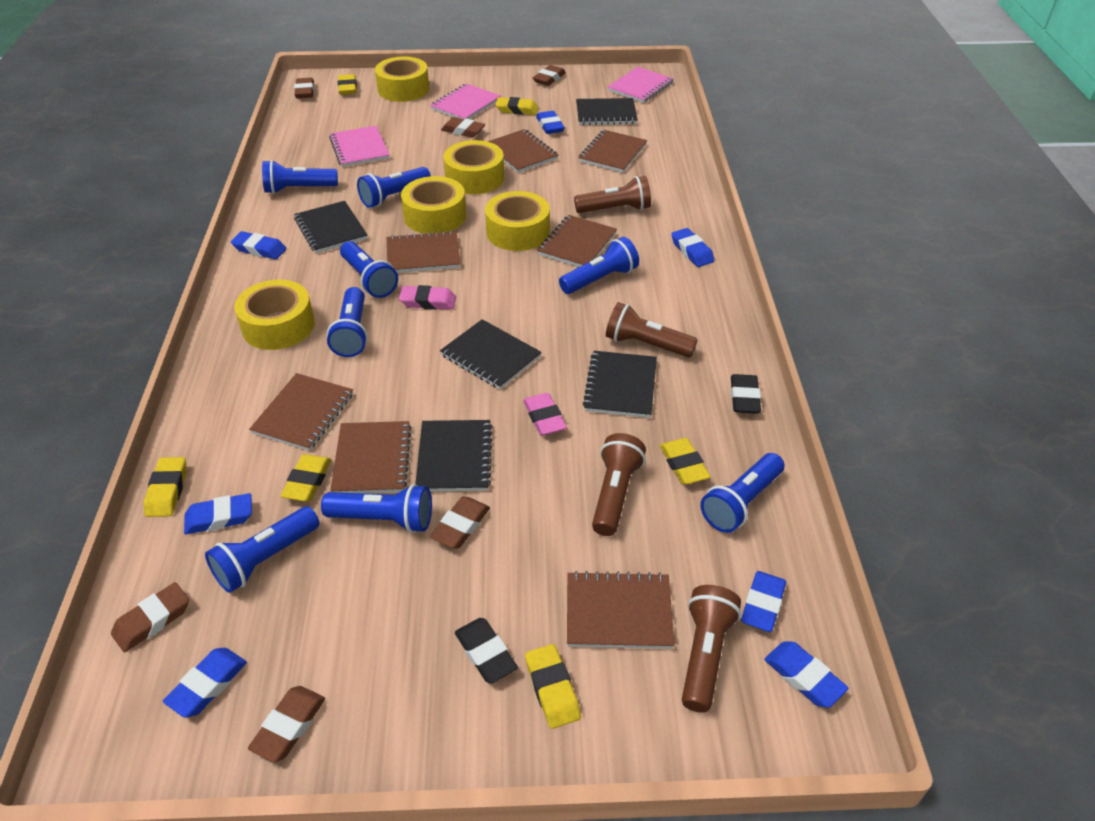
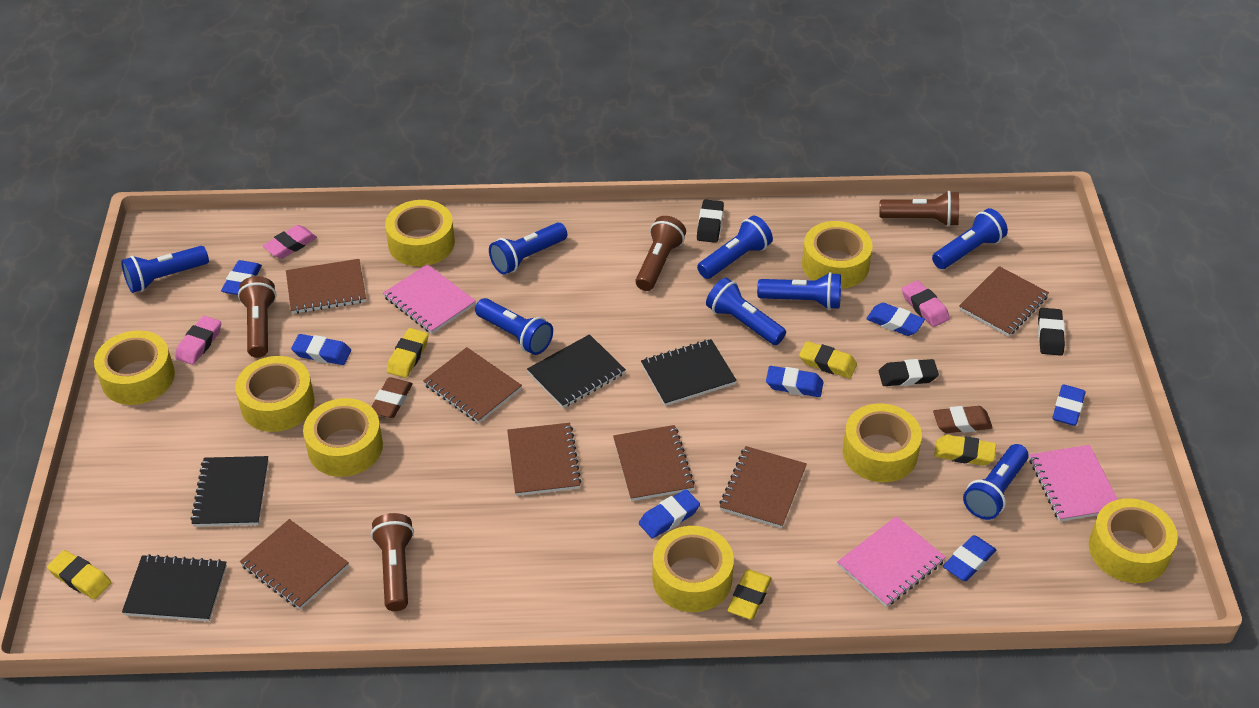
black eraser: 2 -> 3
black notebook: 5 -> 4
brown eraser: 6 -> 2
pink eraser: 2 -> 3
yellow eraser: 6 -> 5
yellow tape: 5 -> 8

